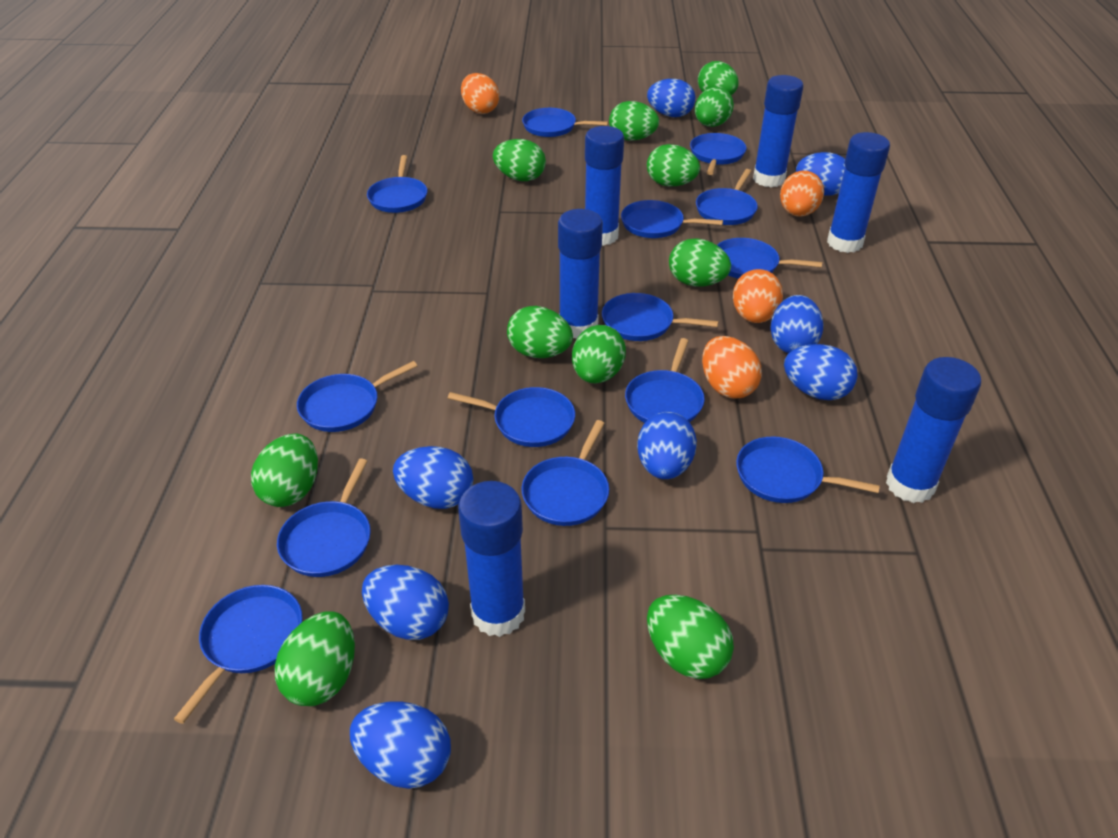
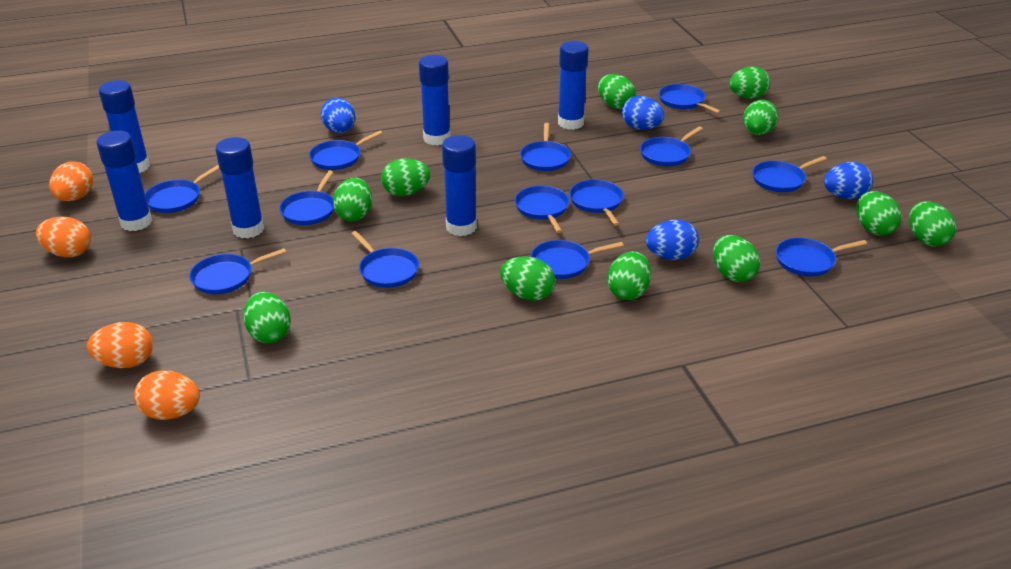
blue egg: 8 -> 4
blue pan: 14 -> 13

